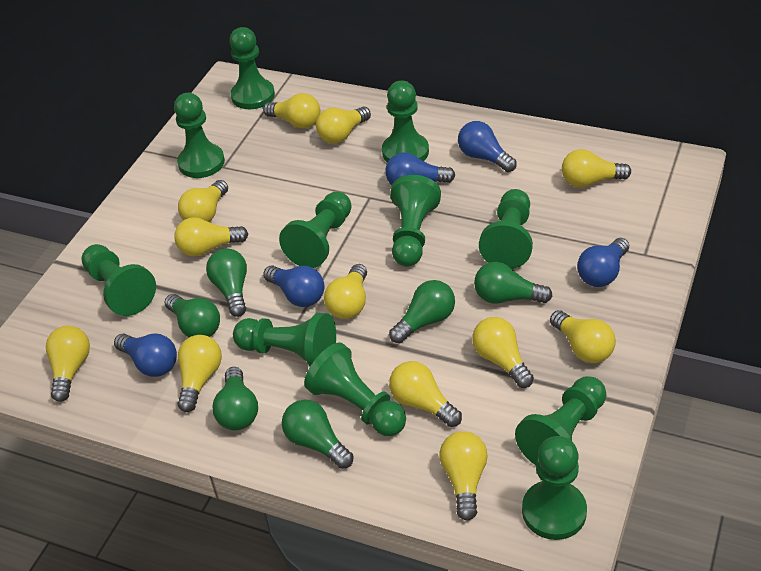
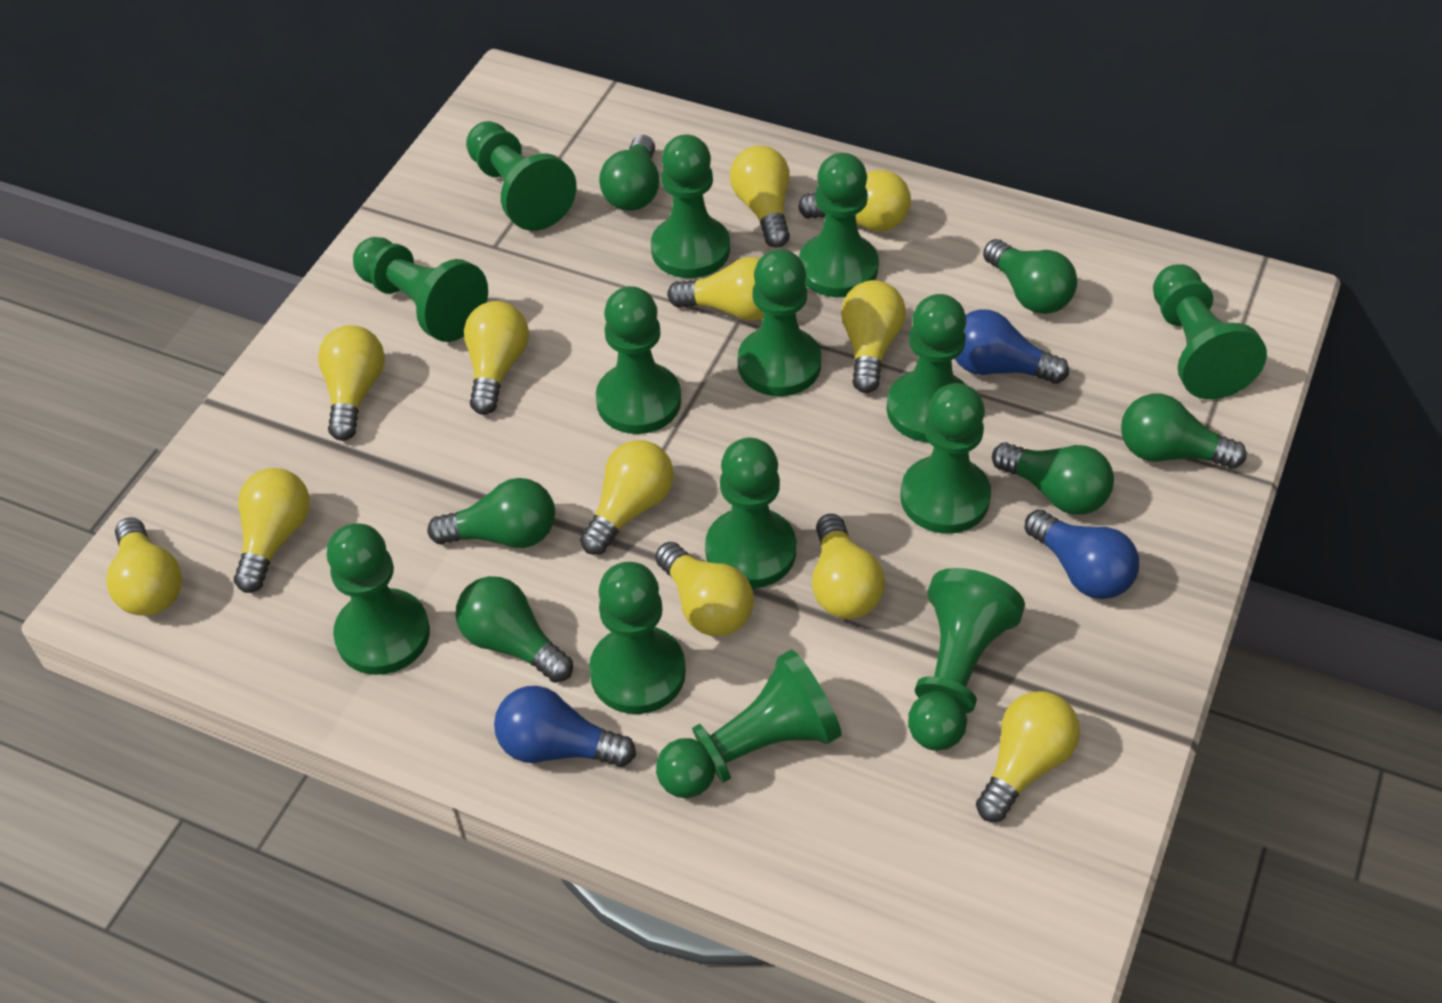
blue light bulb: 5 -> 3
green pawn: 11 -> 14

